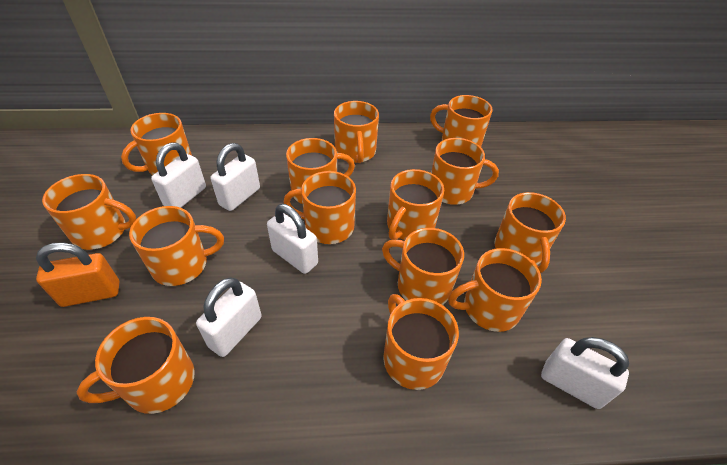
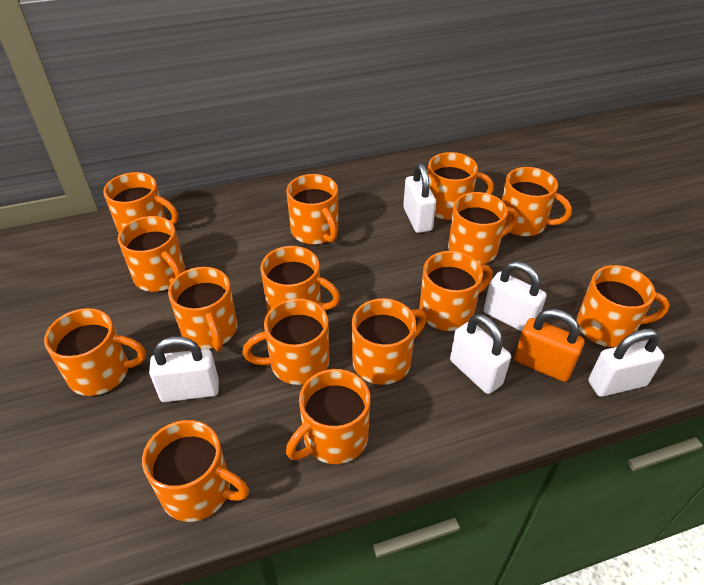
orange mug: 14 -> 15

